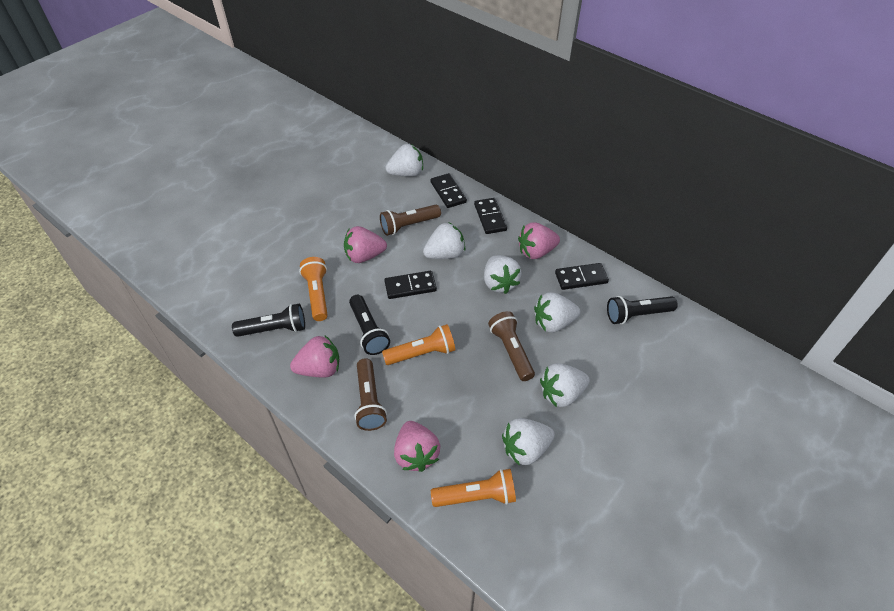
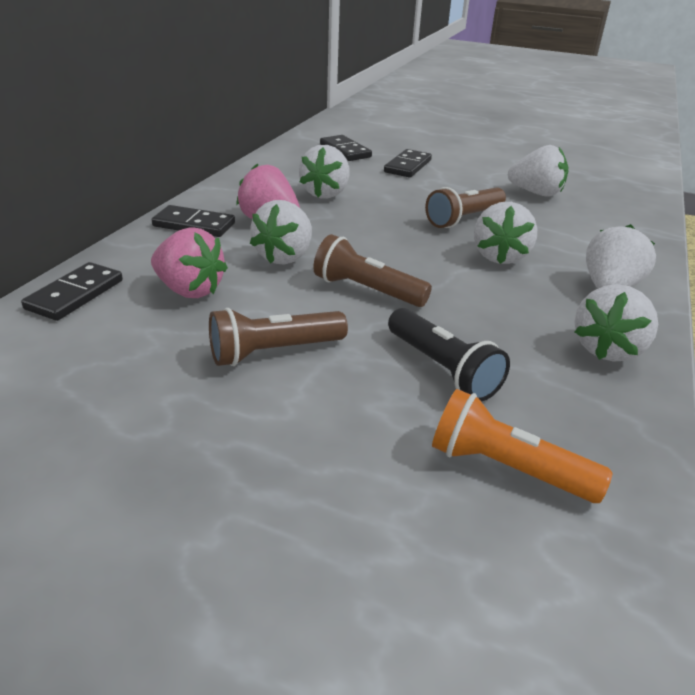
black flashlight: 3 -> 1
orange flashlight: 3 -> 1
pink strawberry: 4 -> 2

